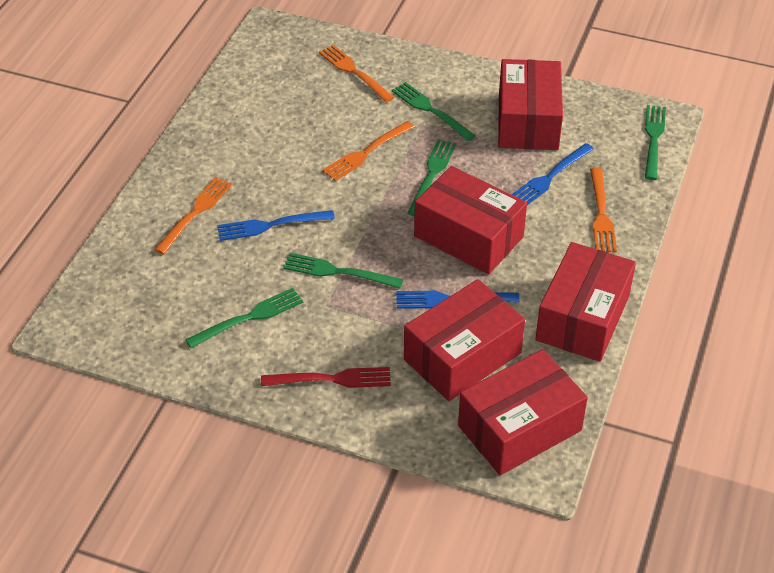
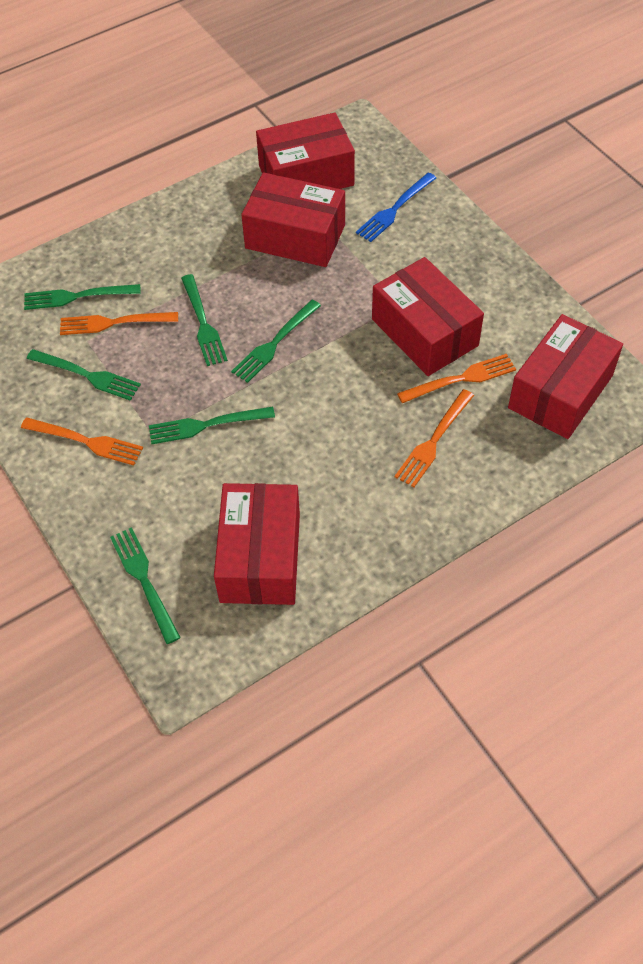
blue fork: 3 -> 1
green fork: 5 -> 6
red fork: 1 -> 0

